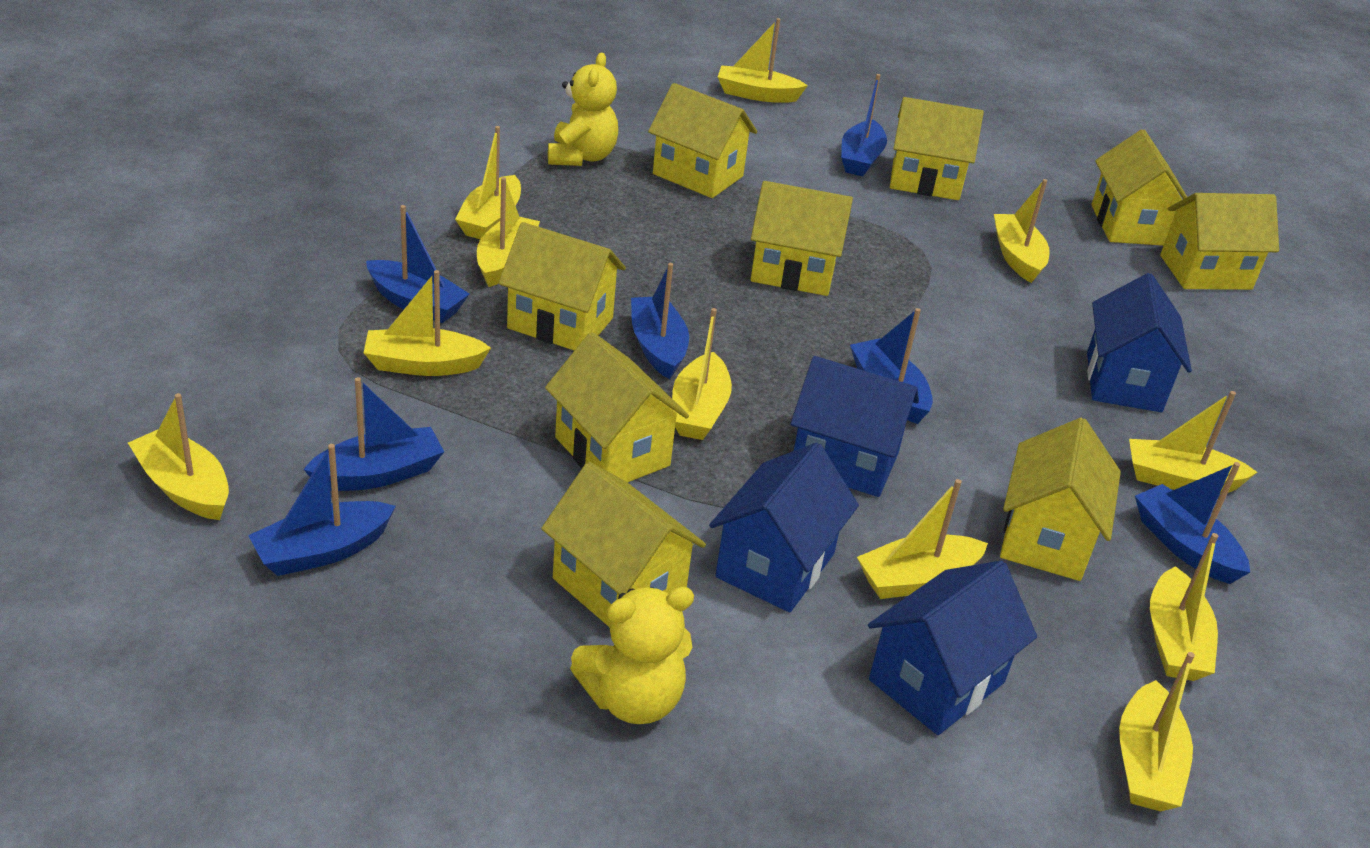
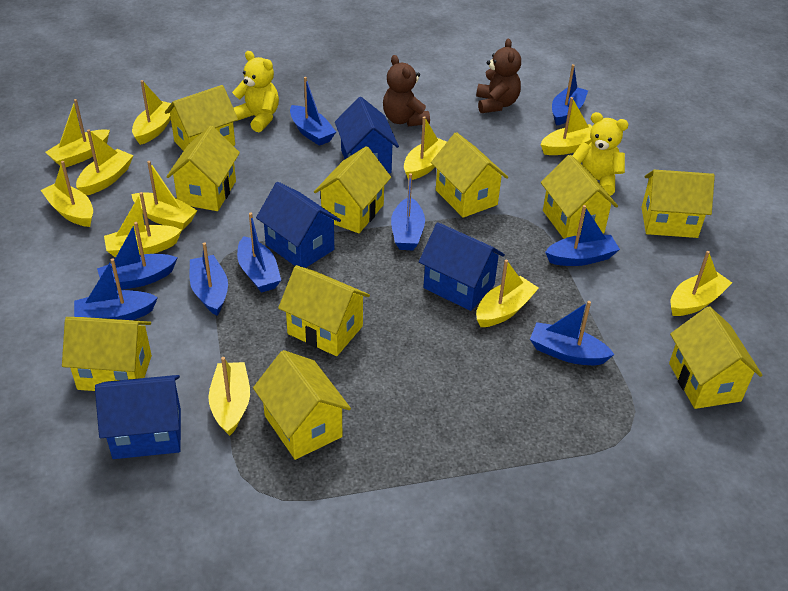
blue boat: 7 -> 9
brown teddy bear: 0 -> 2
yellow house: 9 -> 10

